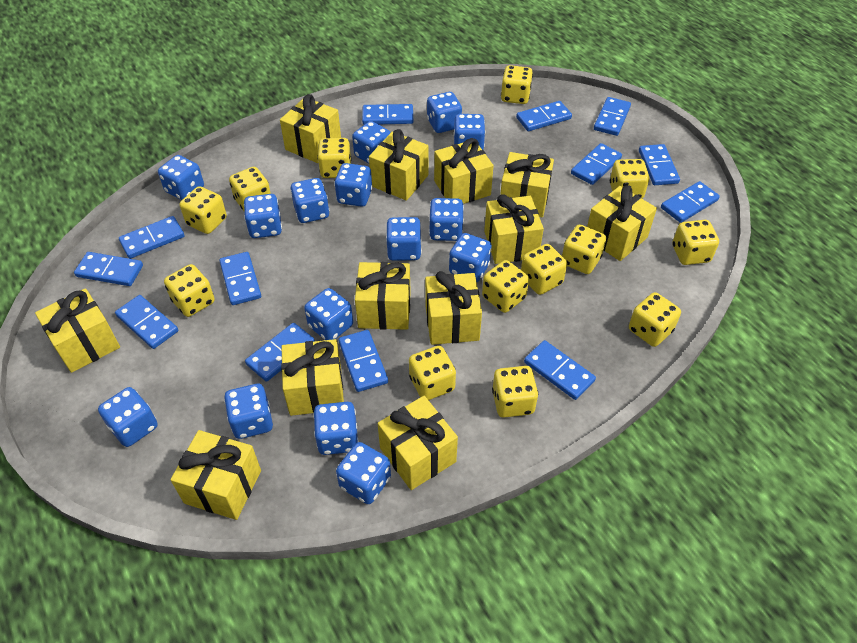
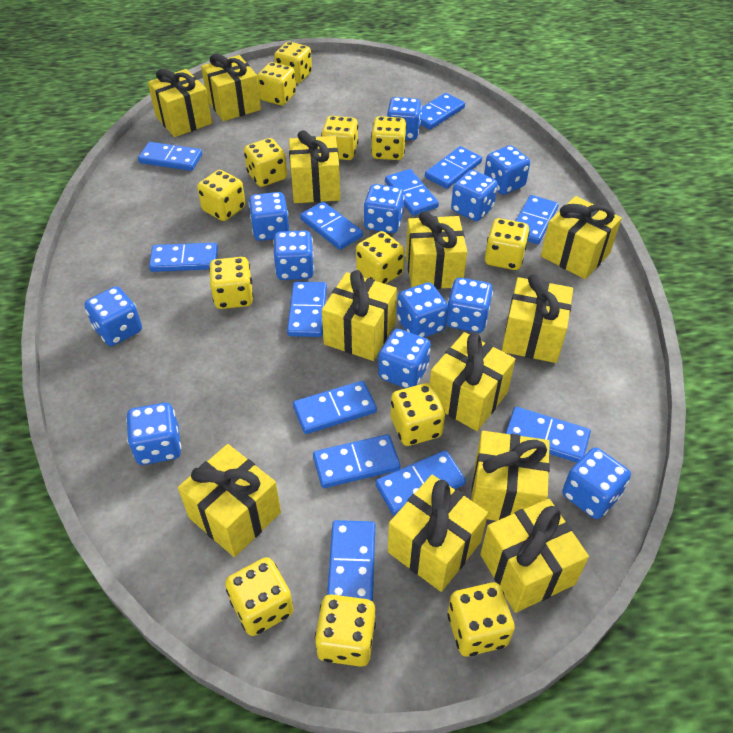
blue dice: 15 -> 12

